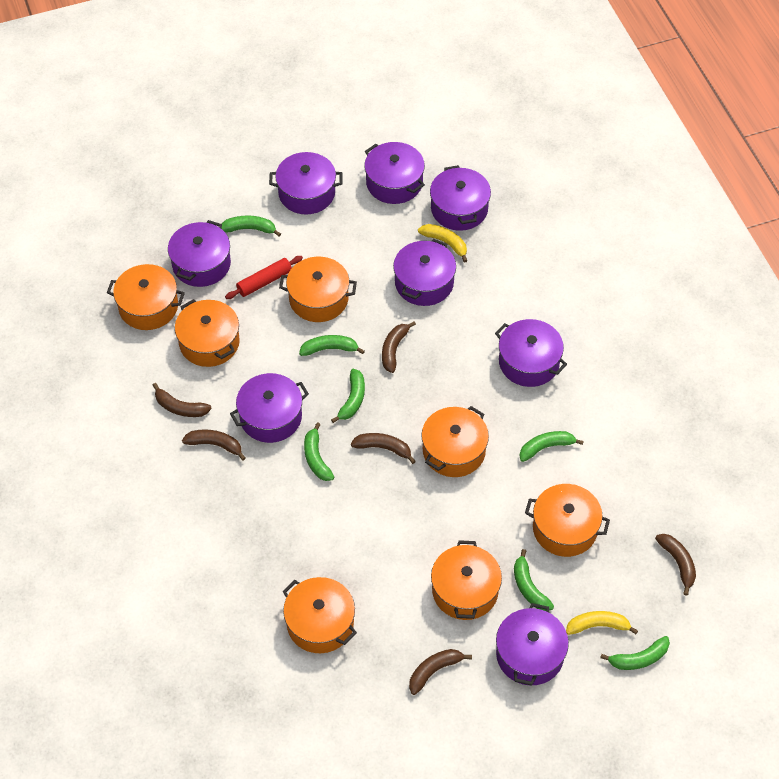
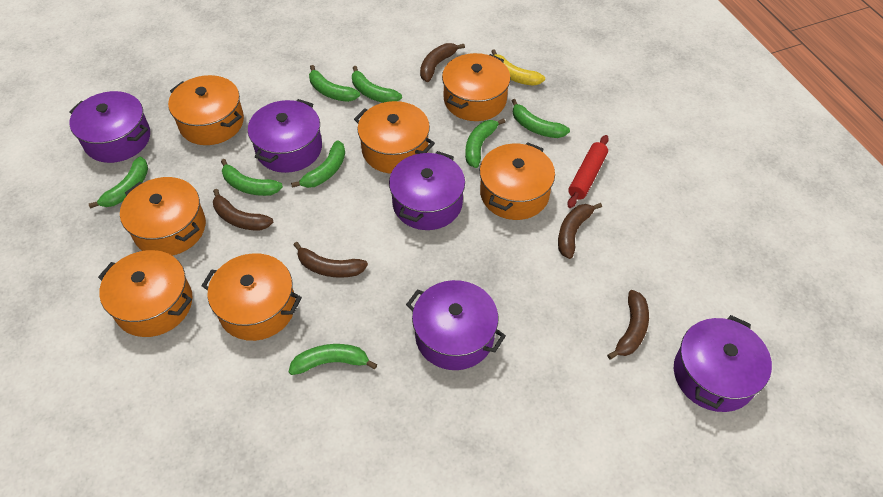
brown banana: 6 -> 5
green banana: 7 -> 8
purple pot: 8 -> 5
yellow banana: 2 -> 1

